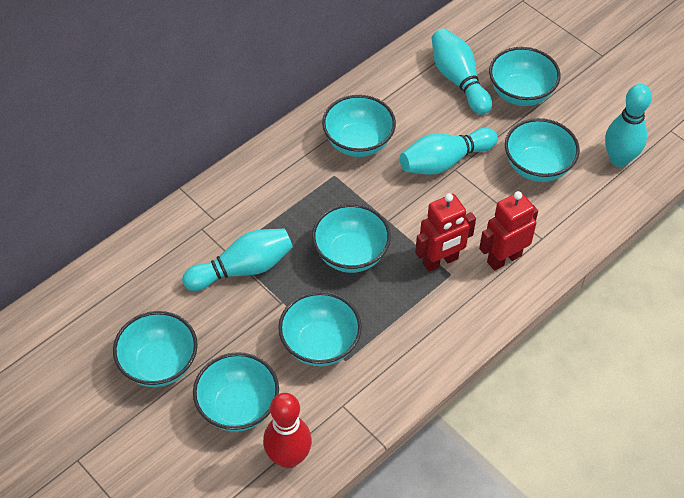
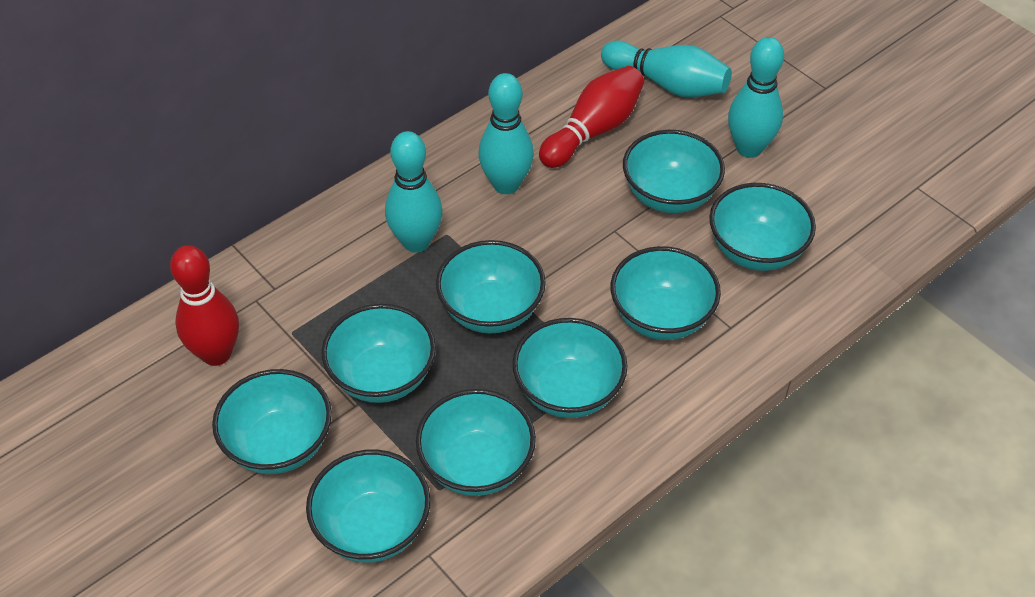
red bowling pin: 1 -> 2
red robot: 2 -> 0
turquoise bowl: 7 -> 9

